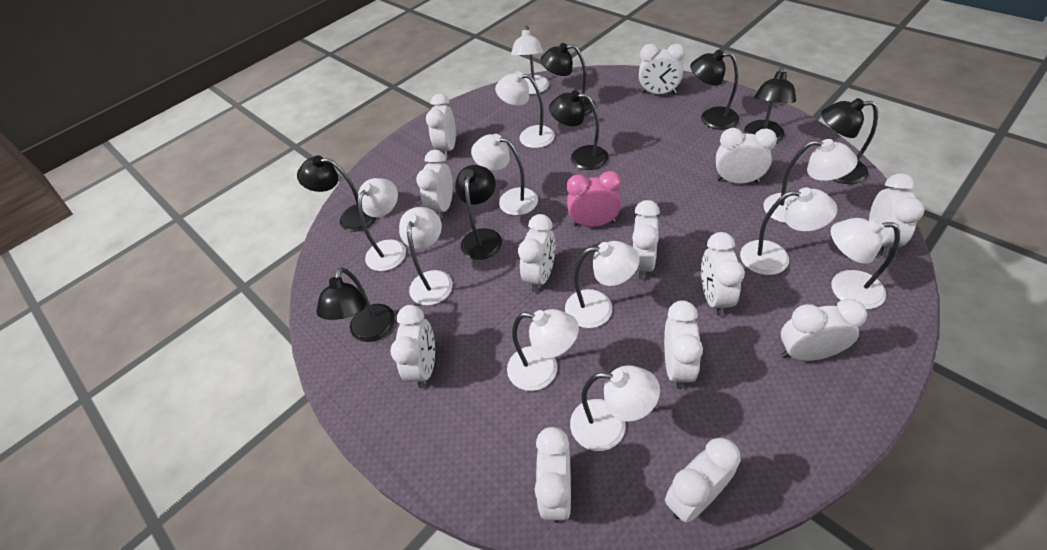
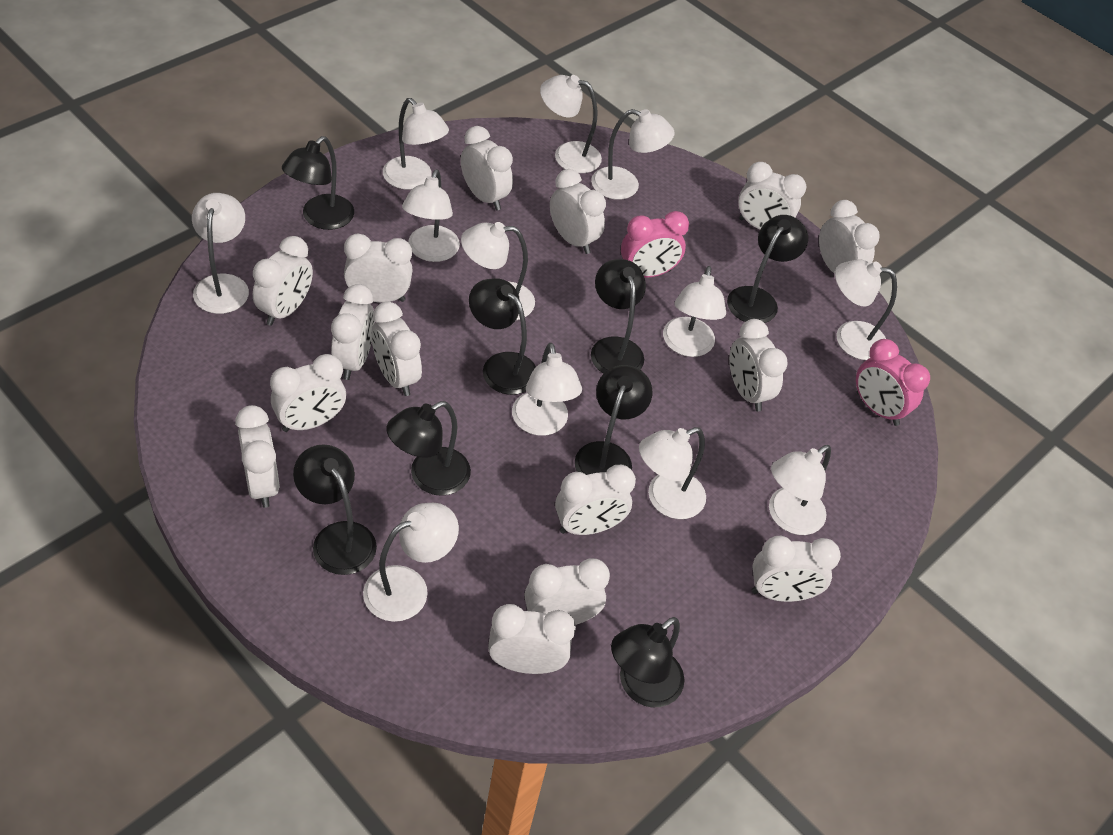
pink clock: 1 -> 2
white clock: 13 -> 15
white lamp: 11 -> 12

